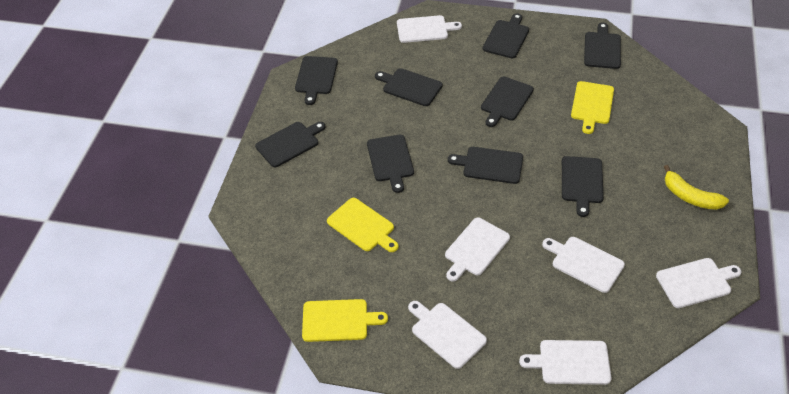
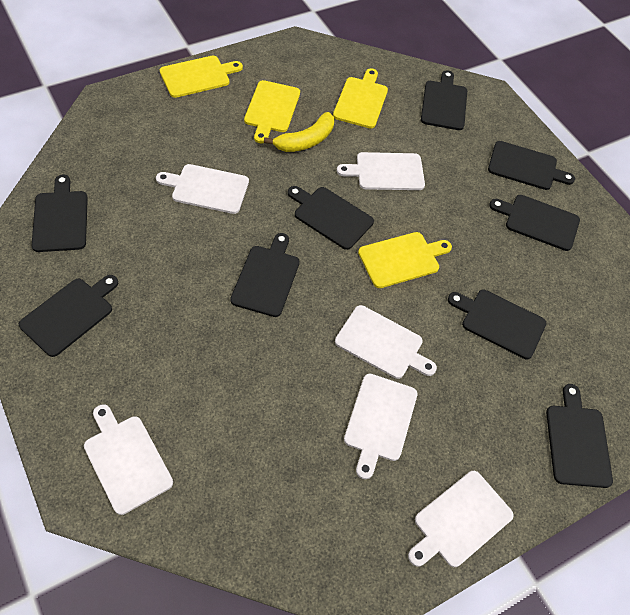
yellow cutting board: 3 -> 4

